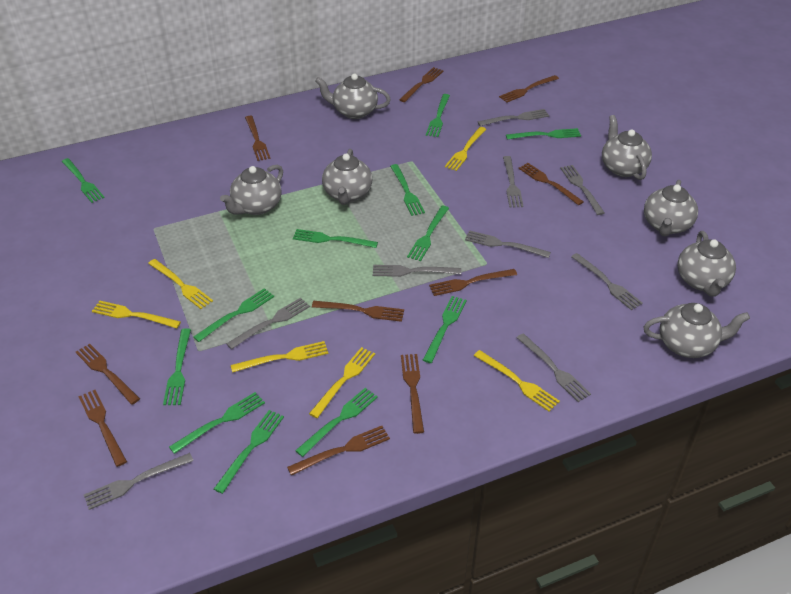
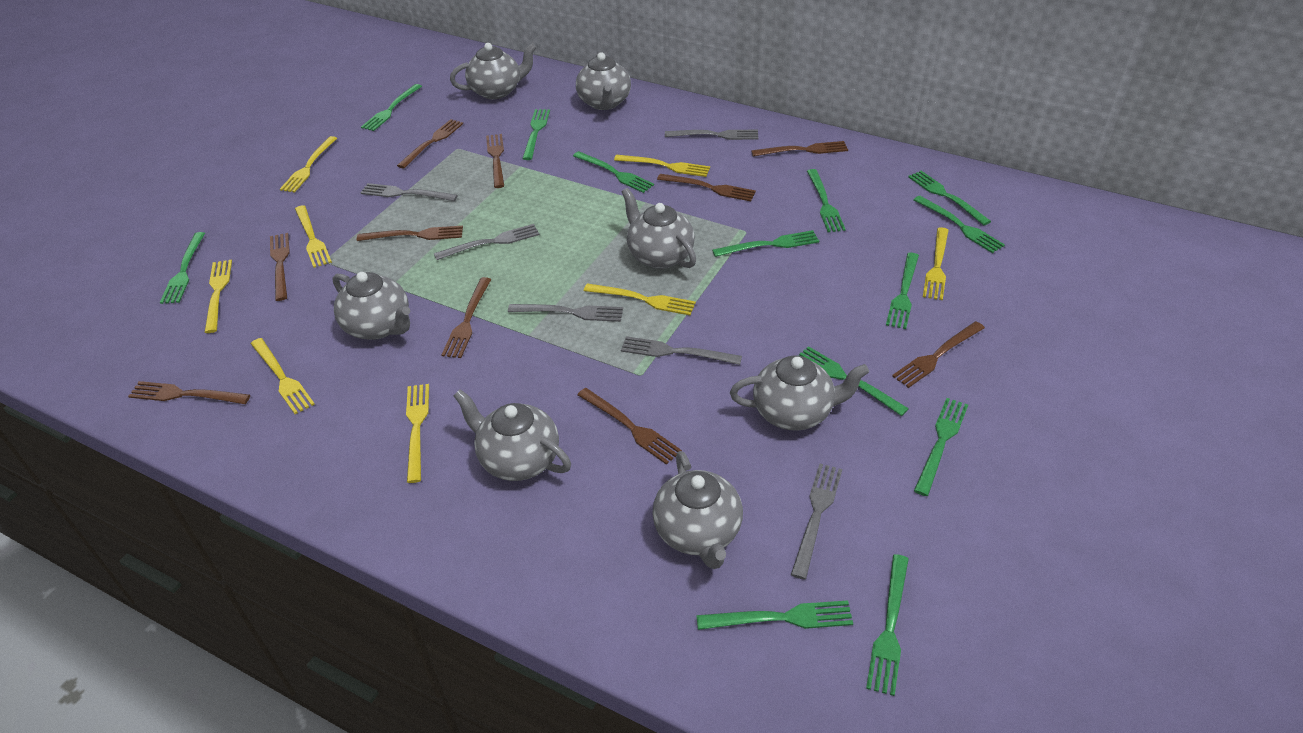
green fork: 12 -> 13
grey fork: 9 -> 6
yellow fork: 6 -> 8

